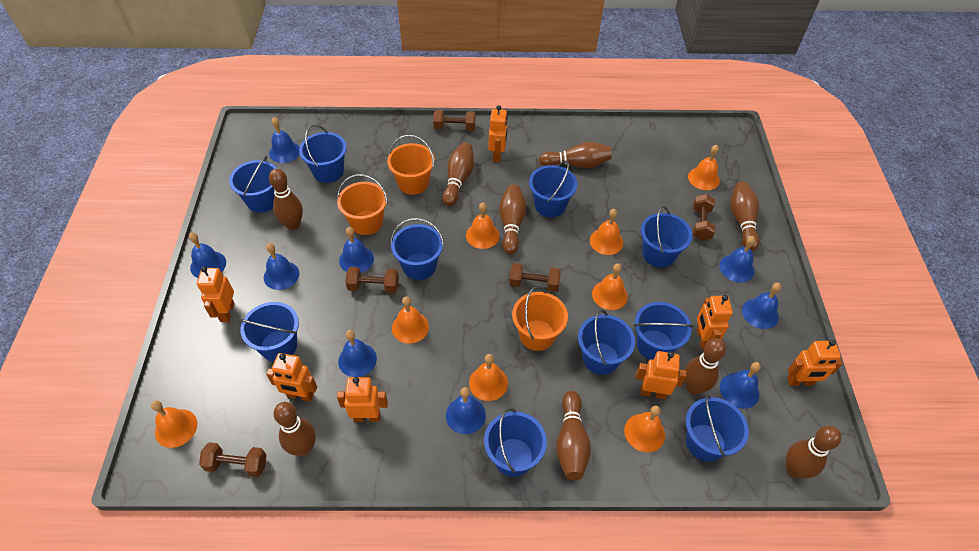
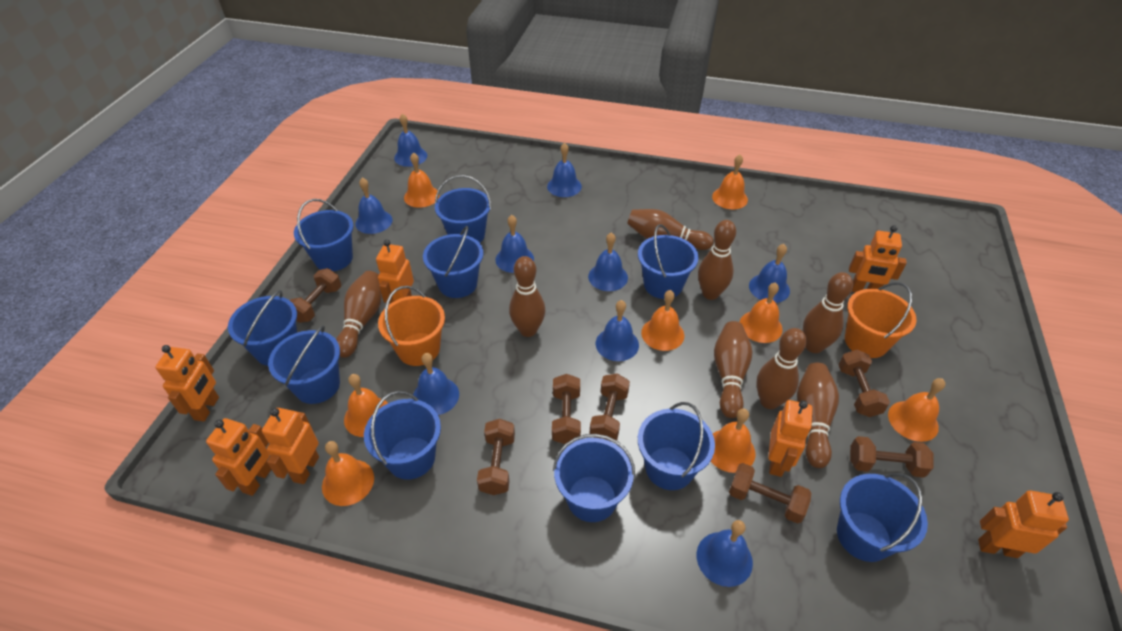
brown bowling pin: 9 -> 8
brown dumbbell: 5 -> 7
orange bucket: 3 -> 2

